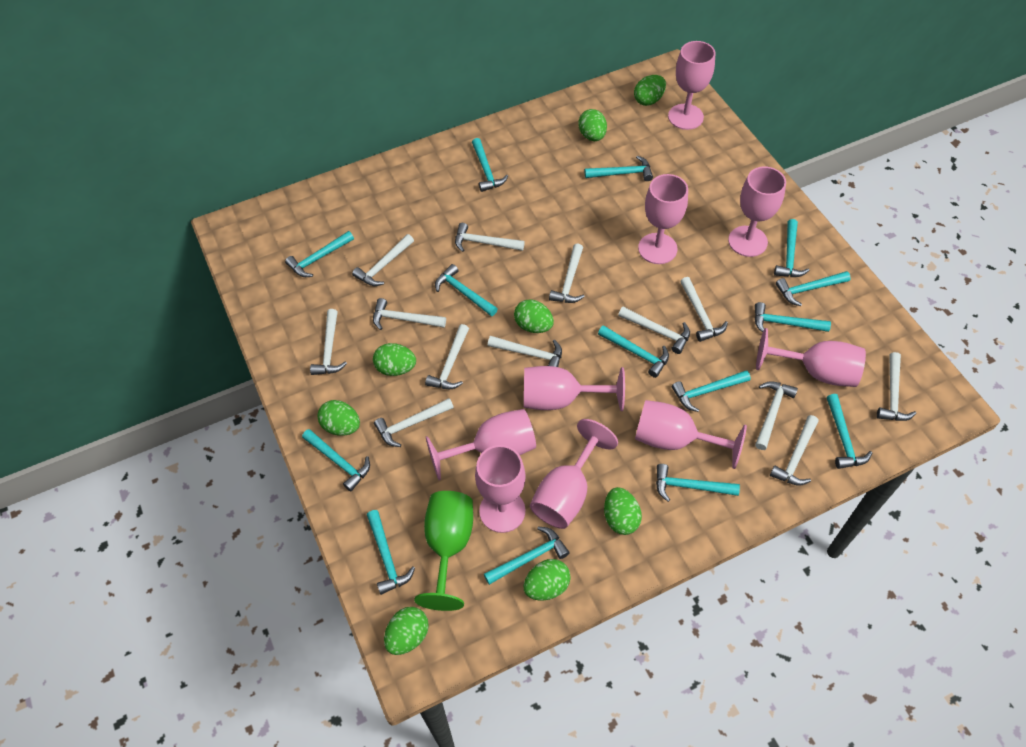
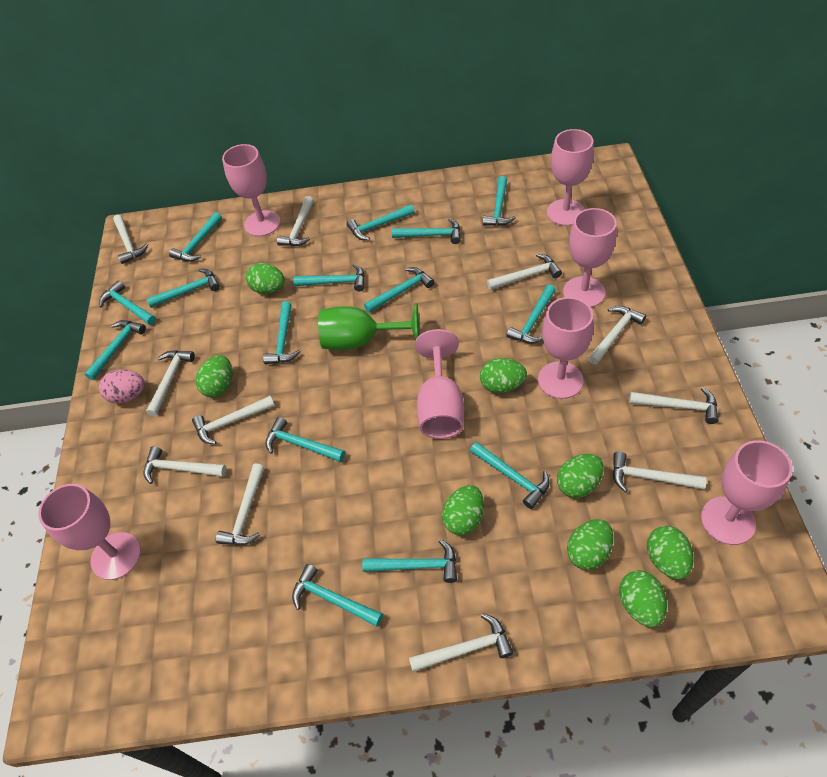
pink egg: 0 -> 1
pink goblet: 9 -> 7
turquoise hammer: 14 -> 15
white hammer: 13 -> 11

